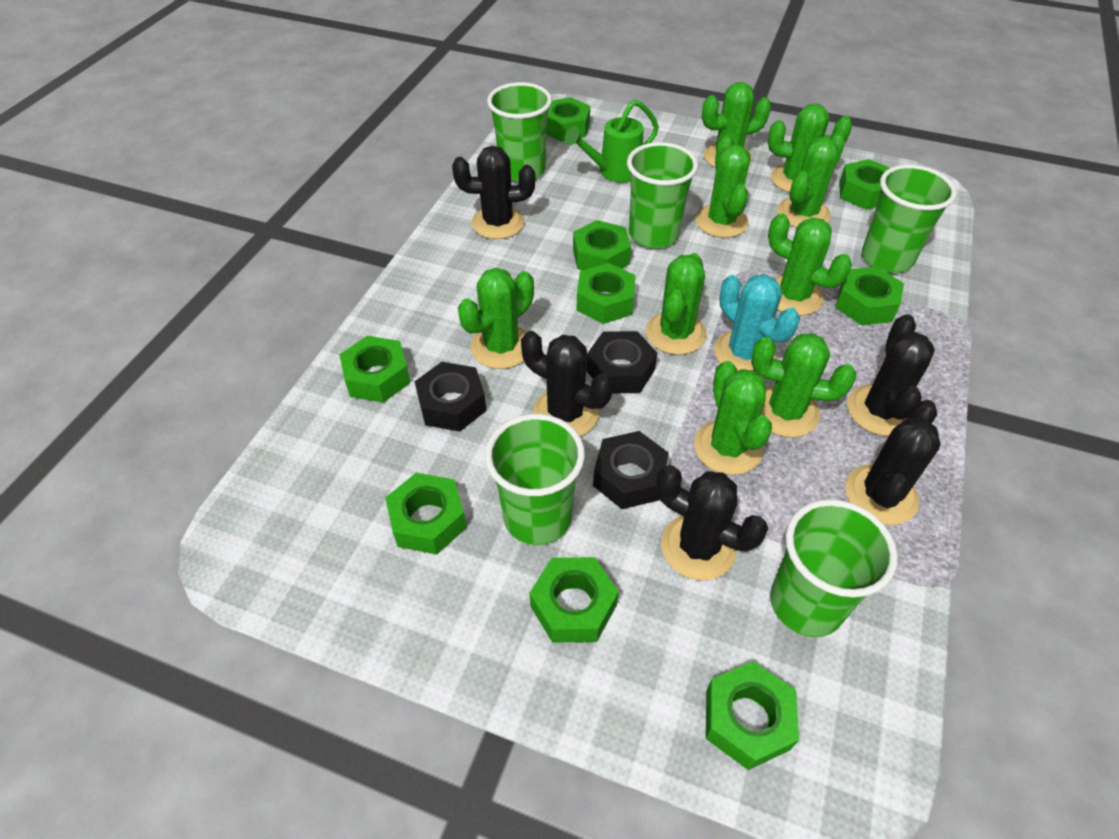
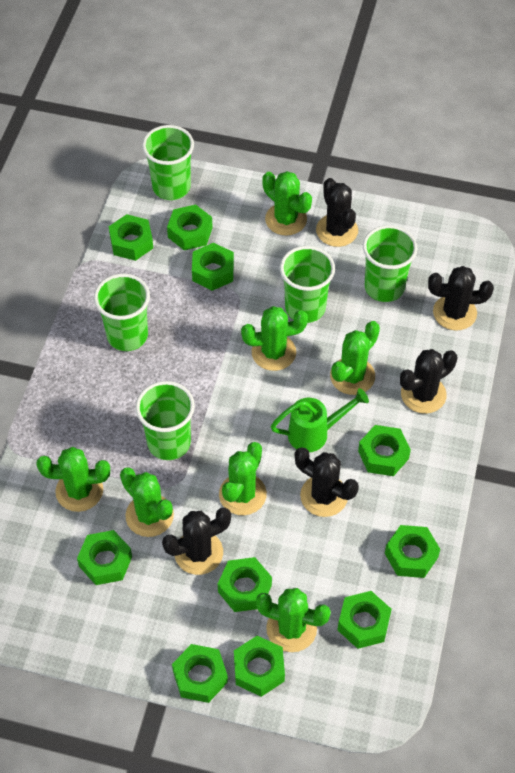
black nut: 3 -> 0
green cactus: 9 -> 7
green nut: 9 -> 10
turquoise cactus: 1 -> 0

